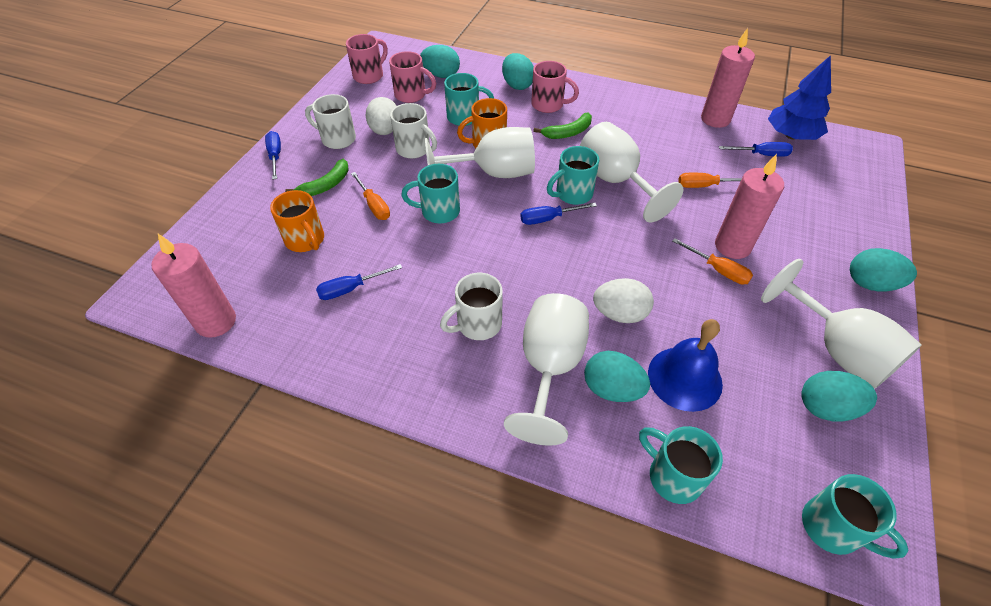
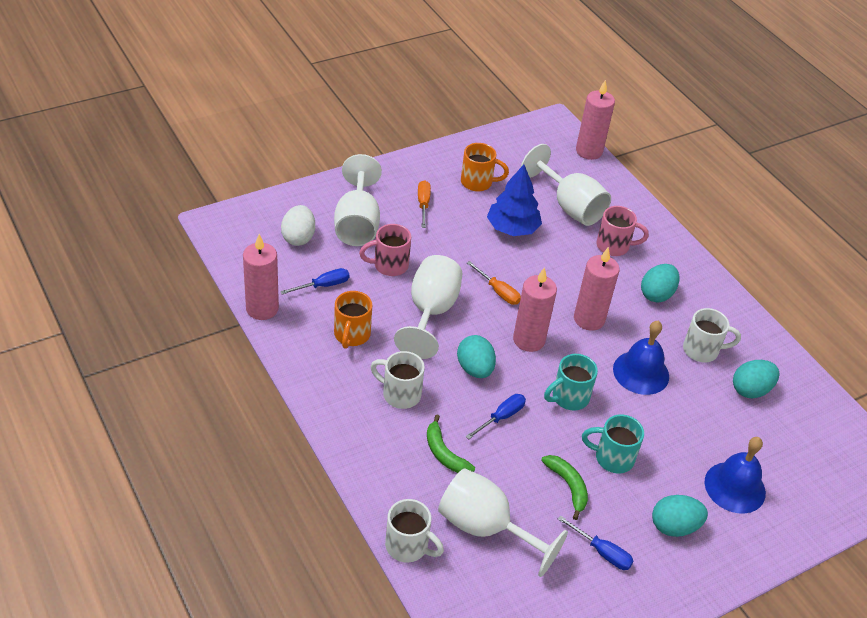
blue bell: 1 -> 2
blue screwdriver: 4 -> 3
orange screwdriver: 3 -> 2
pink candle: 3 -> 4
pink mug: 3 -> 2
turquoise egg: 5 -> 4
turquoise mug: 5 -> 2
white egg: 2 -> 1

